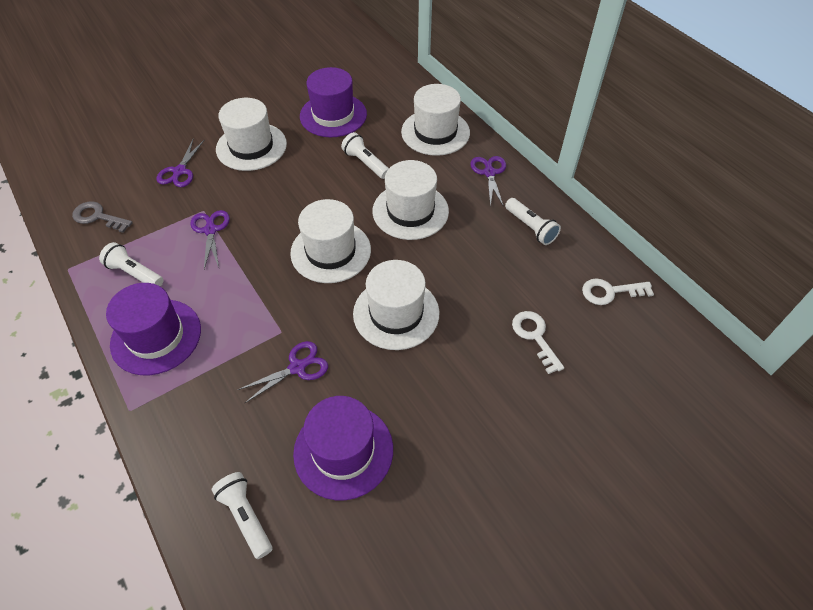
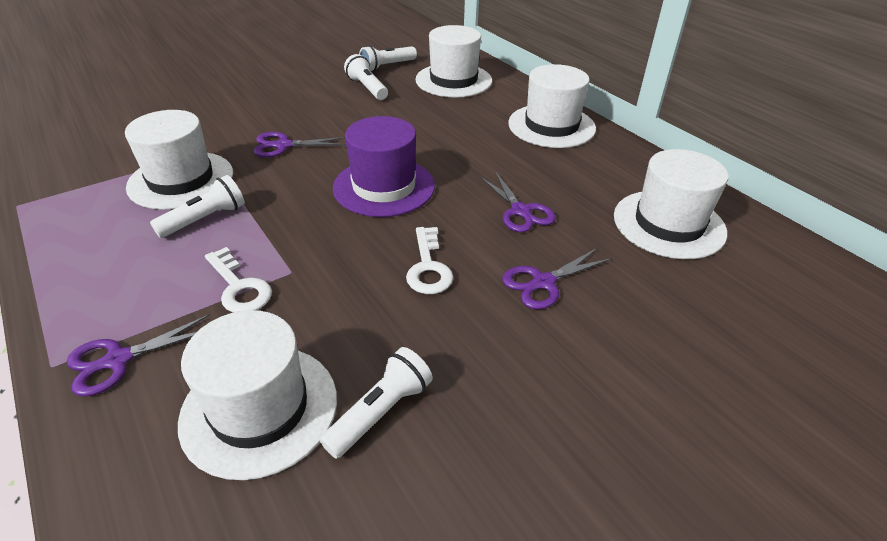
grey key: 1 -> 0
purple hat: 3 -> 1

